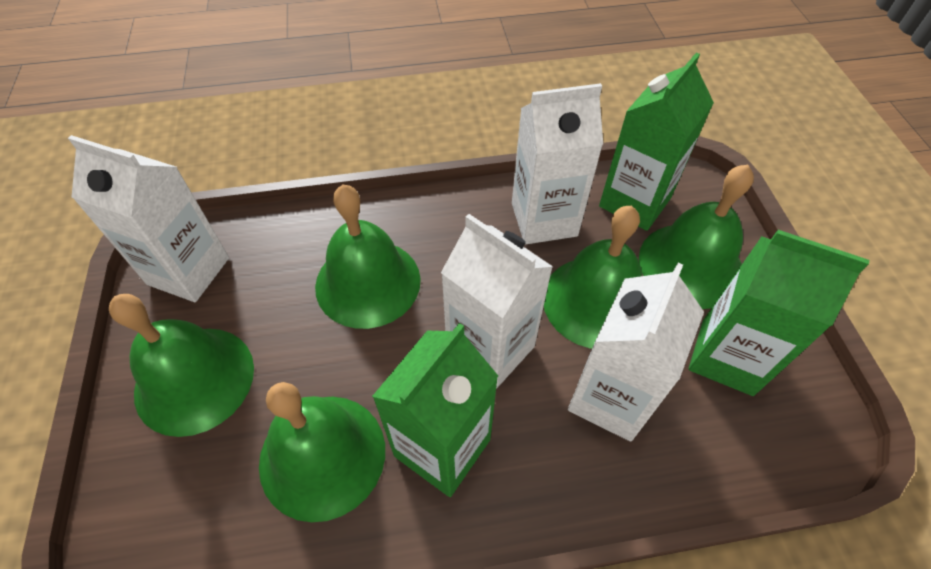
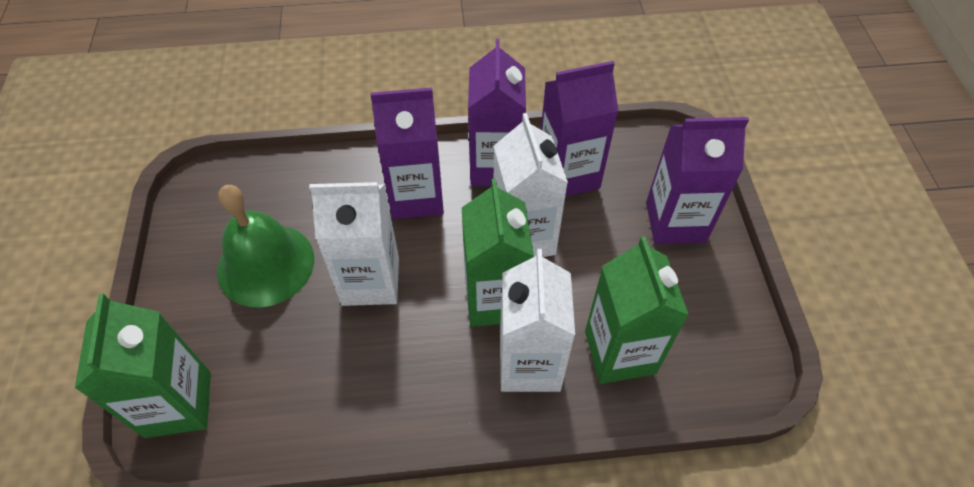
green bell: 5 -> 1
purple carton: 0 -> 4
white carton: 4 -> 3

